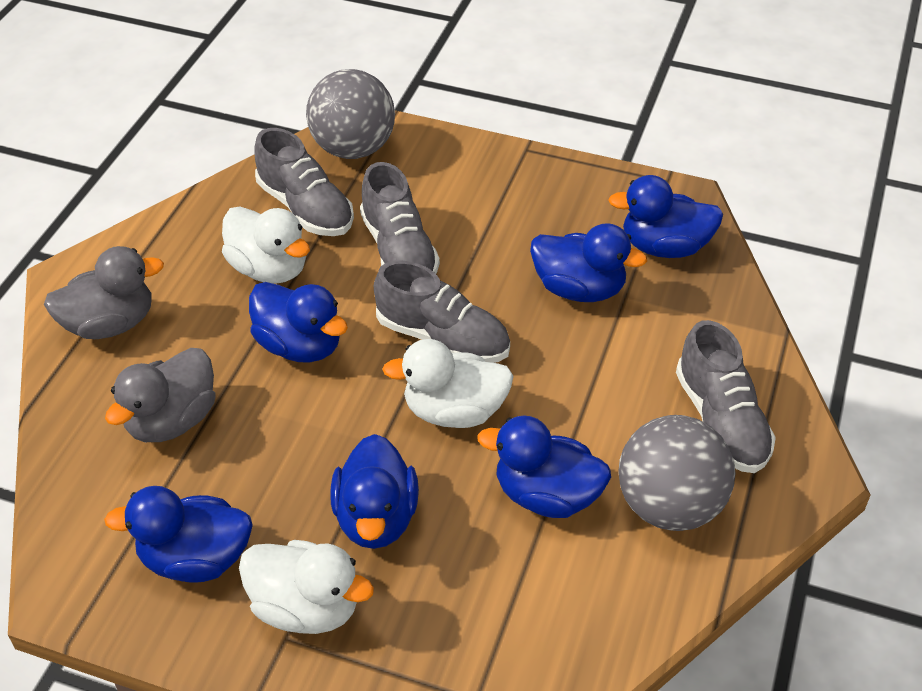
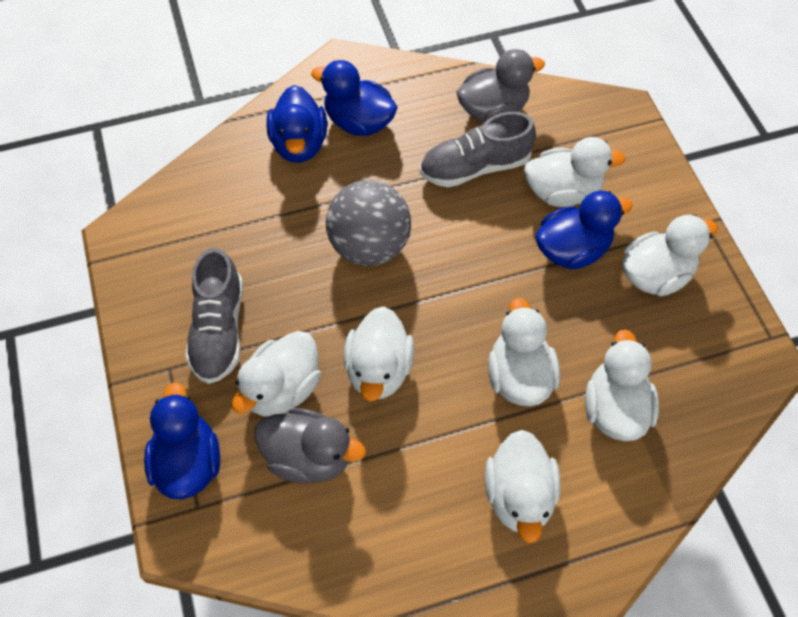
blue duck: 6 -> 4
grey ball: 2 -> 1
grey shoe: 4 -> 2
white duck: 3 -> 7

